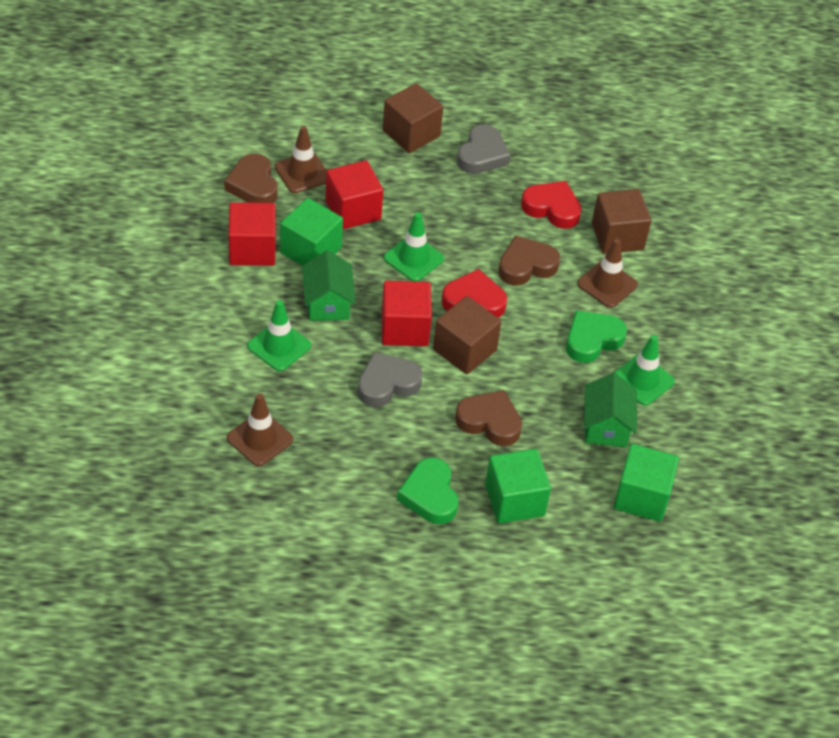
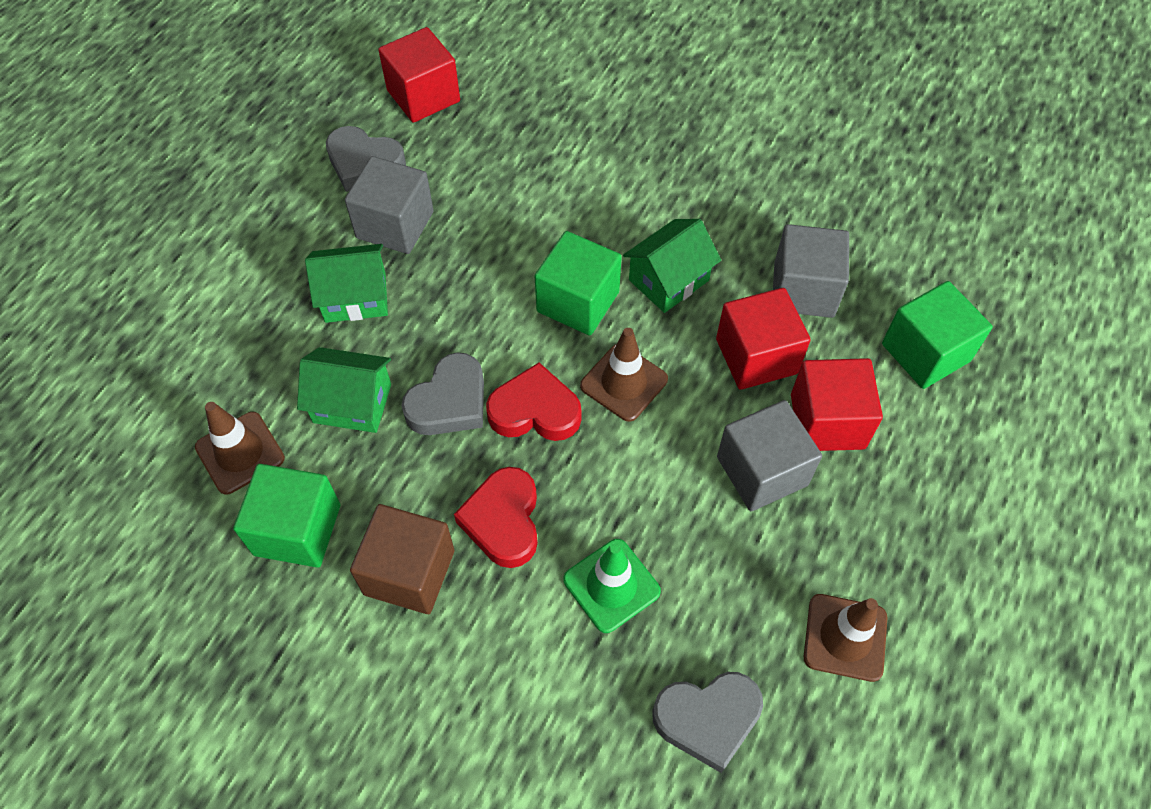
brown cube: 3 -> 1
brown heart: 3 -> 0
green heart: 2 -> 0
green house: 2 -> 3
green traffic cone: 3 -> 1
grey cube: 0 -> 3
grey heart: 2 -> 3

